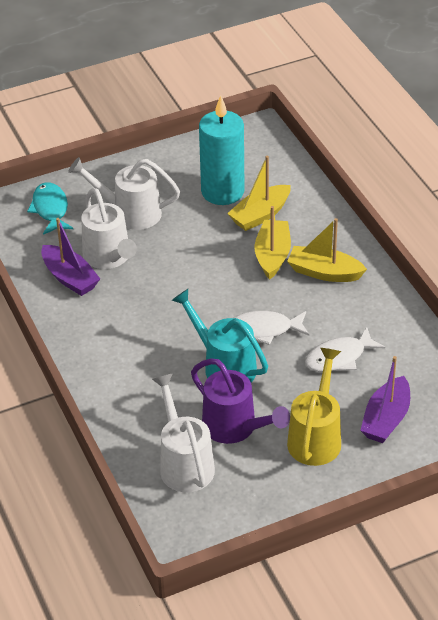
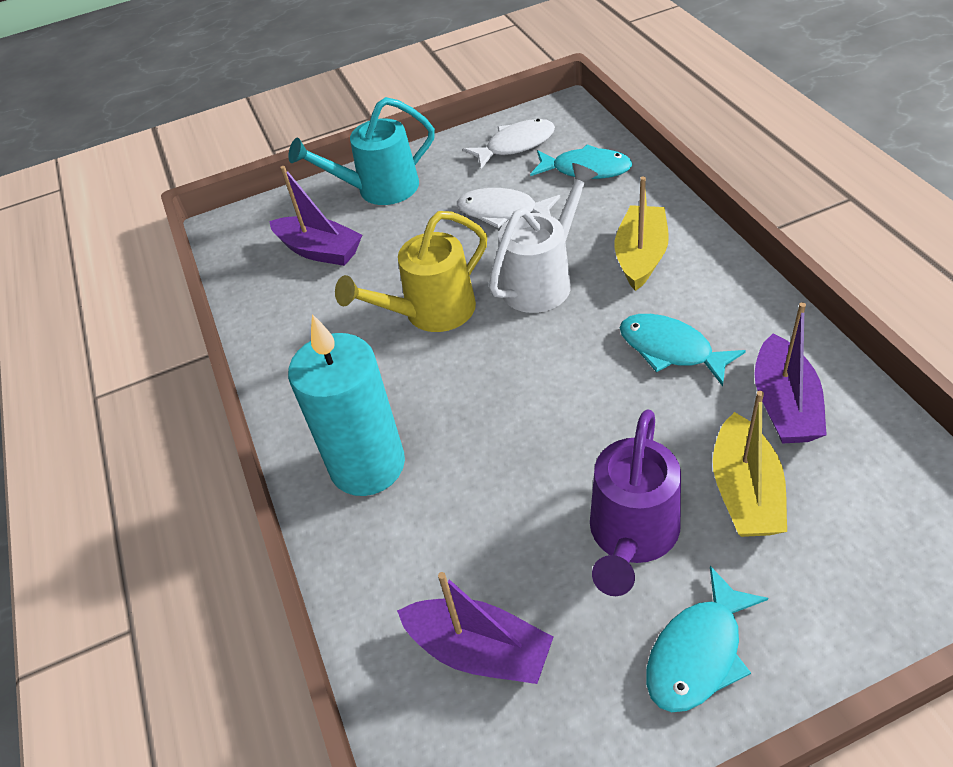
purple boat: 2 -> 3
turquoise fish: 1 -> 3
white watering can: 3 -> 1
yellow boat: 3 -> 2

